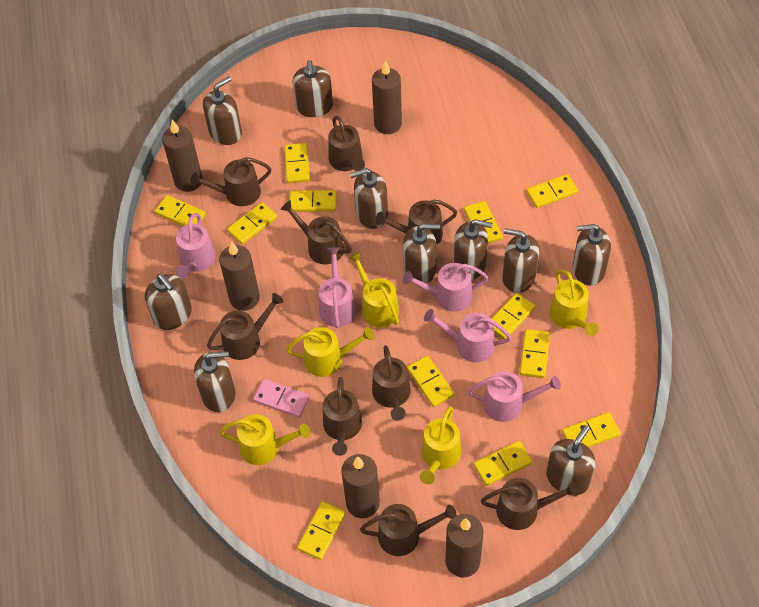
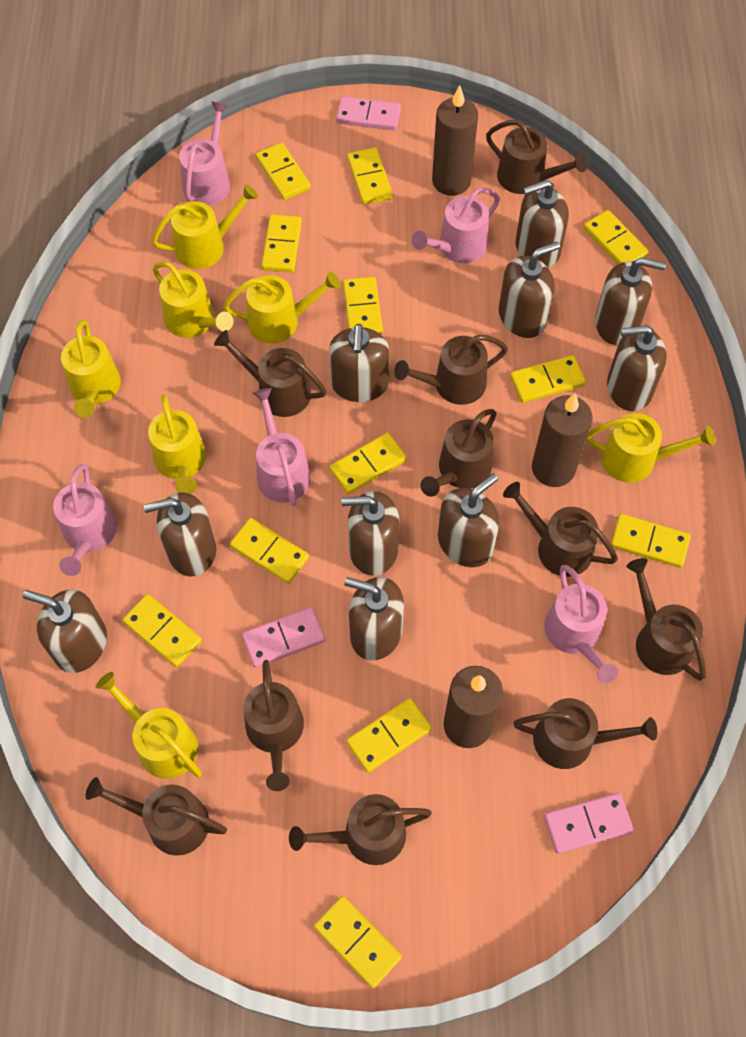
brown candle: 5 -> 3
brown watering can: 9 -> 10
pink domino: 1 -> 3
yellow watering can: 5 -> 7

